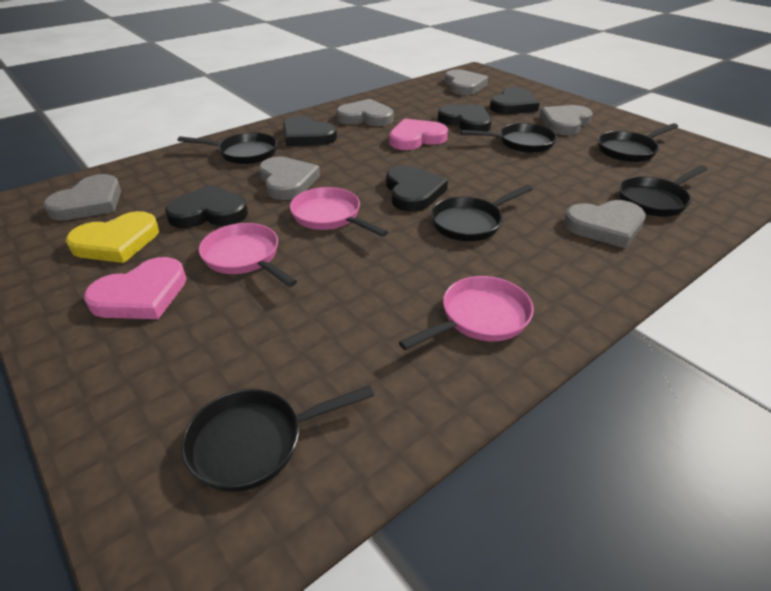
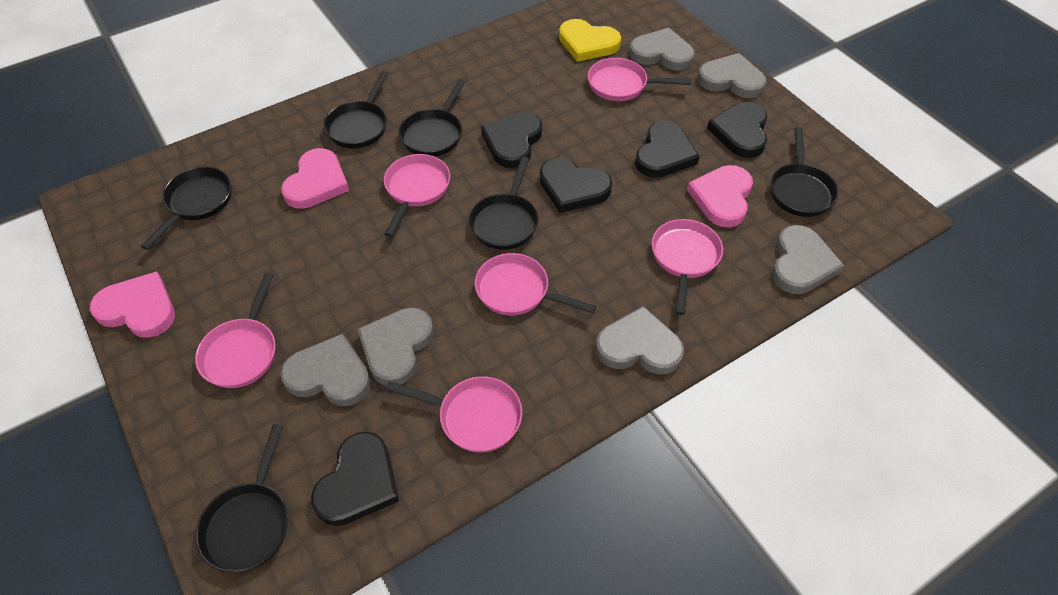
pink heart: 2 -> 3
pink pan: 3 -> 6

